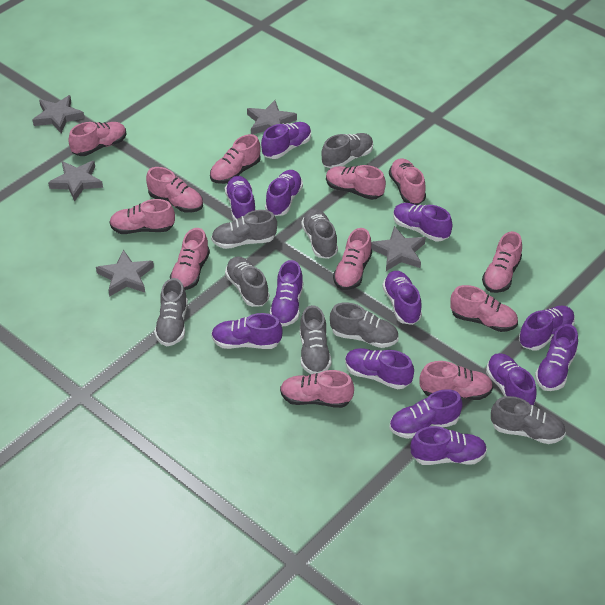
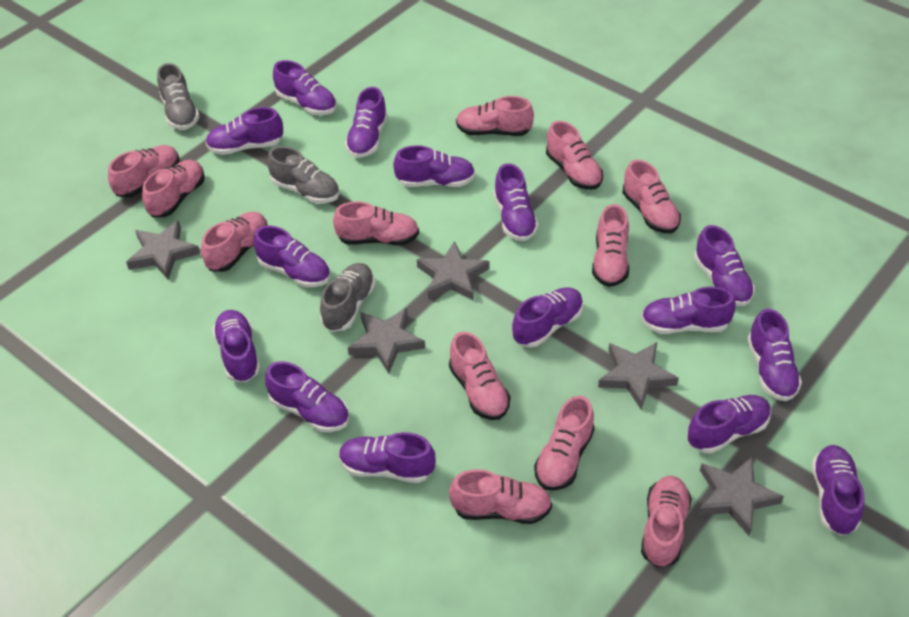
grey shoe: 8 -> 3
purple shoe: 13 -> 15

